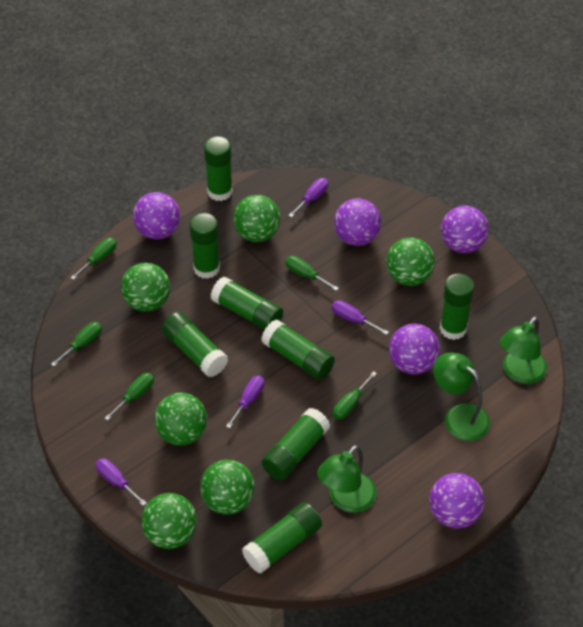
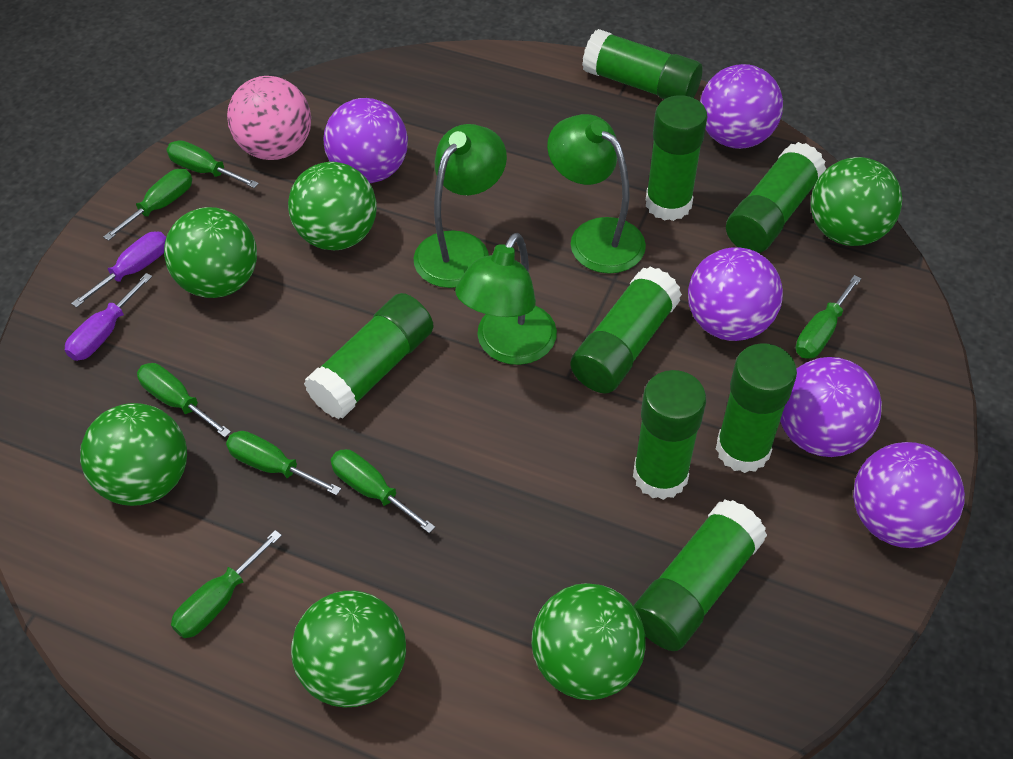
green screwdriver: 5 -> 7
pink ball: 0 -> 1
purple screwdriver: 4 -> 2

